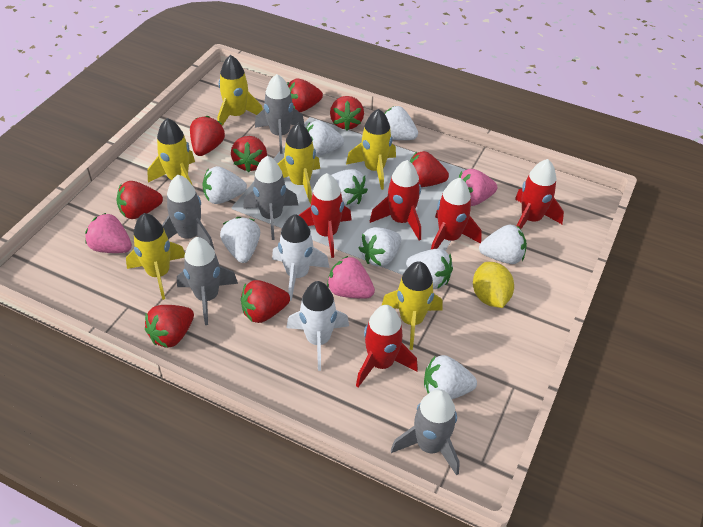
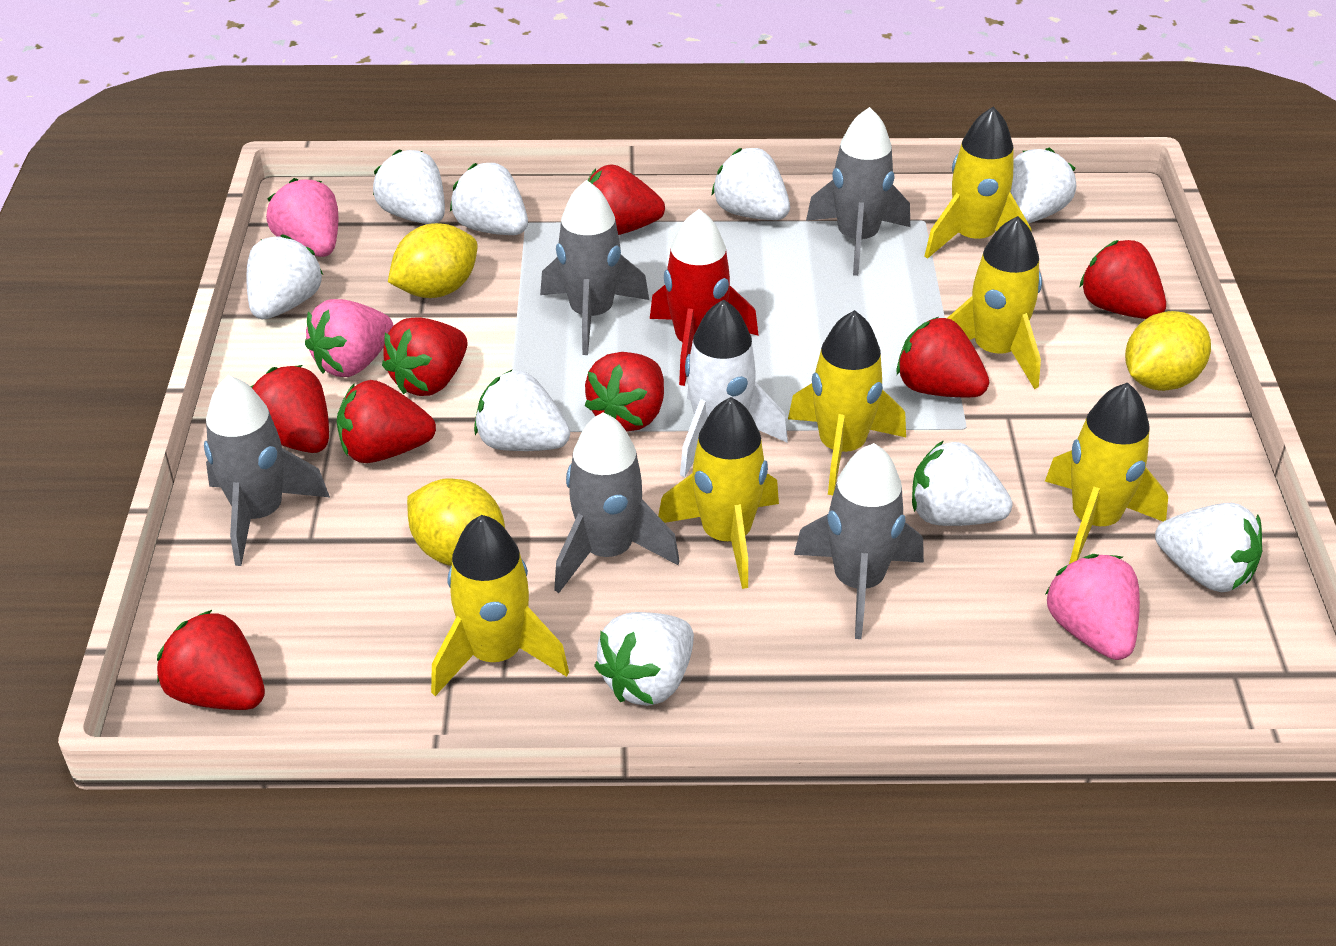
red rocket: 5 -> 1
white rocket: 2 -> 1
yellow lemon: 1 -> 3

